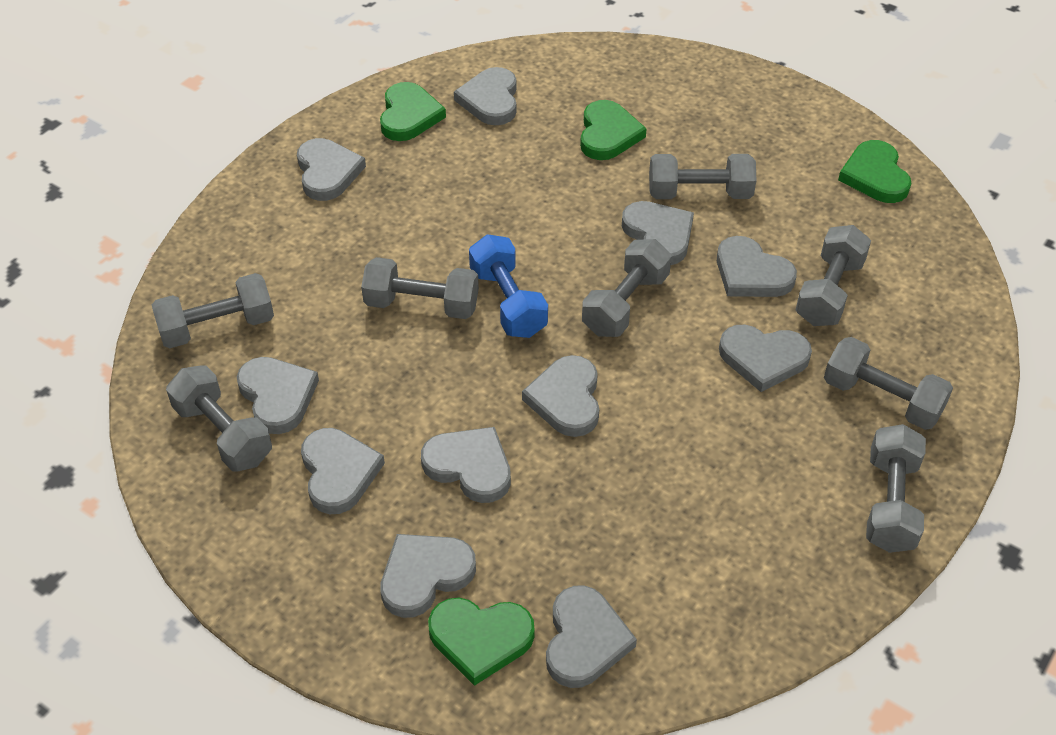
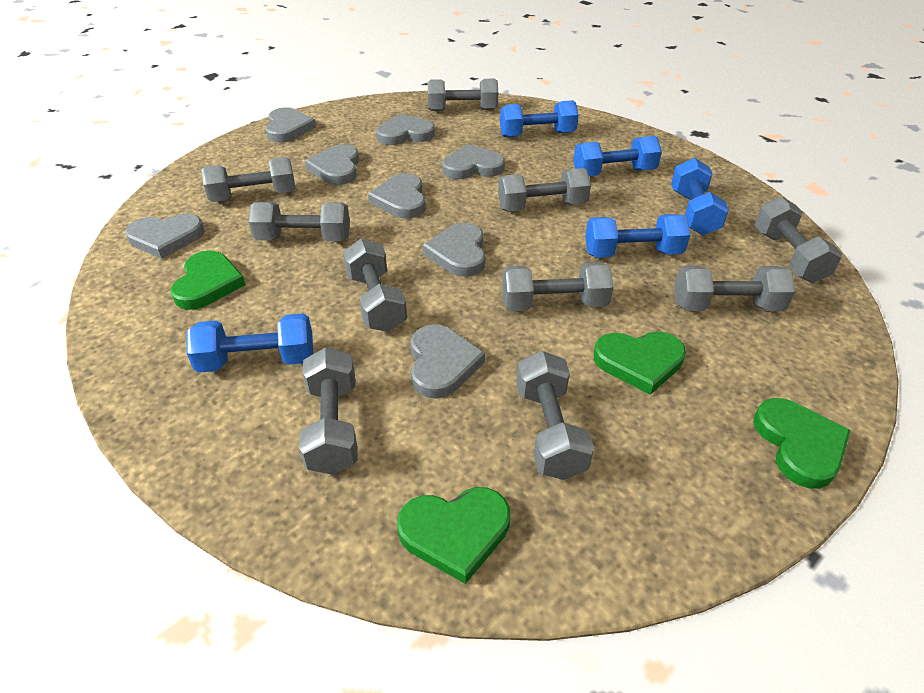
blue dumbbell: 1 -> 5
grey dumbbell: 8 -> 10
grey heart: 11 -> 8

